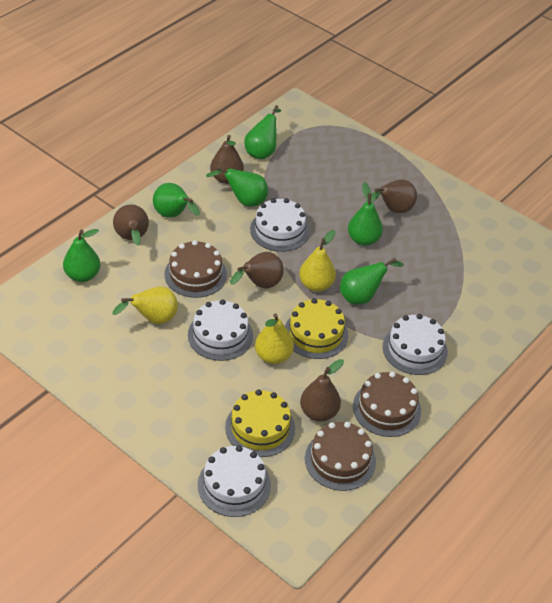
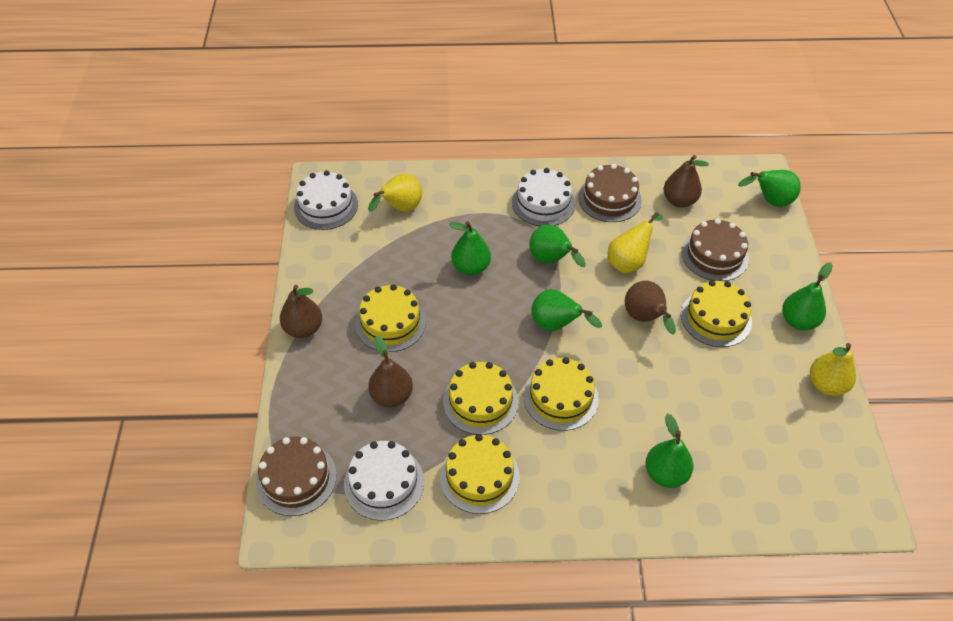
brown pear: 5 -> 4
white cake: 4 -> 3
yellow cake: 2 -> 5

